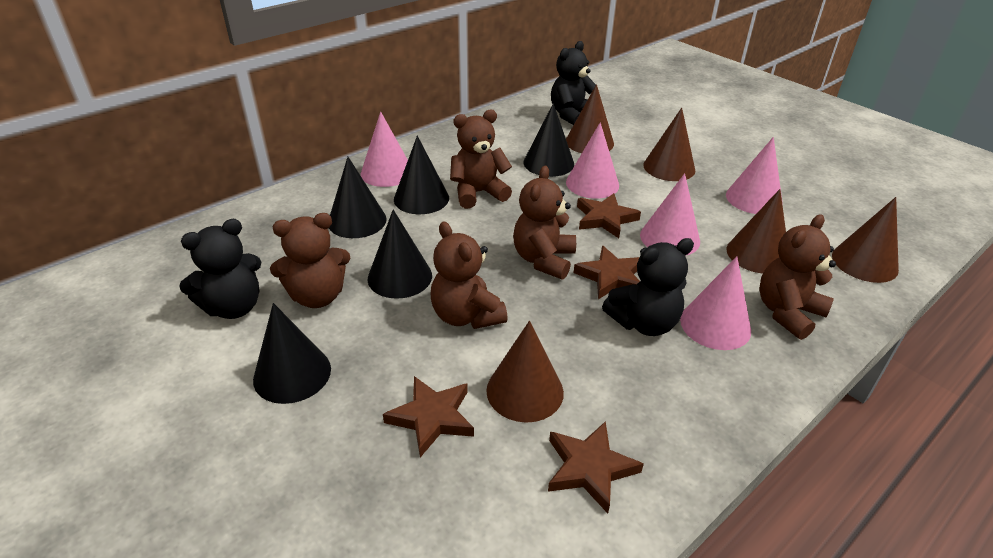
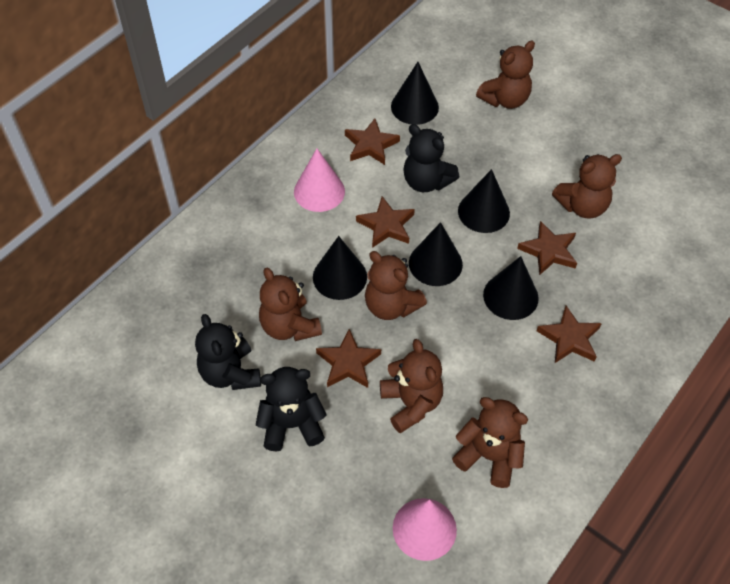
brown cone: 5 -> 0
brown star: 4 -> 5
brown teddy bear: 5 -> 6
pink cone: 5 -> 2

